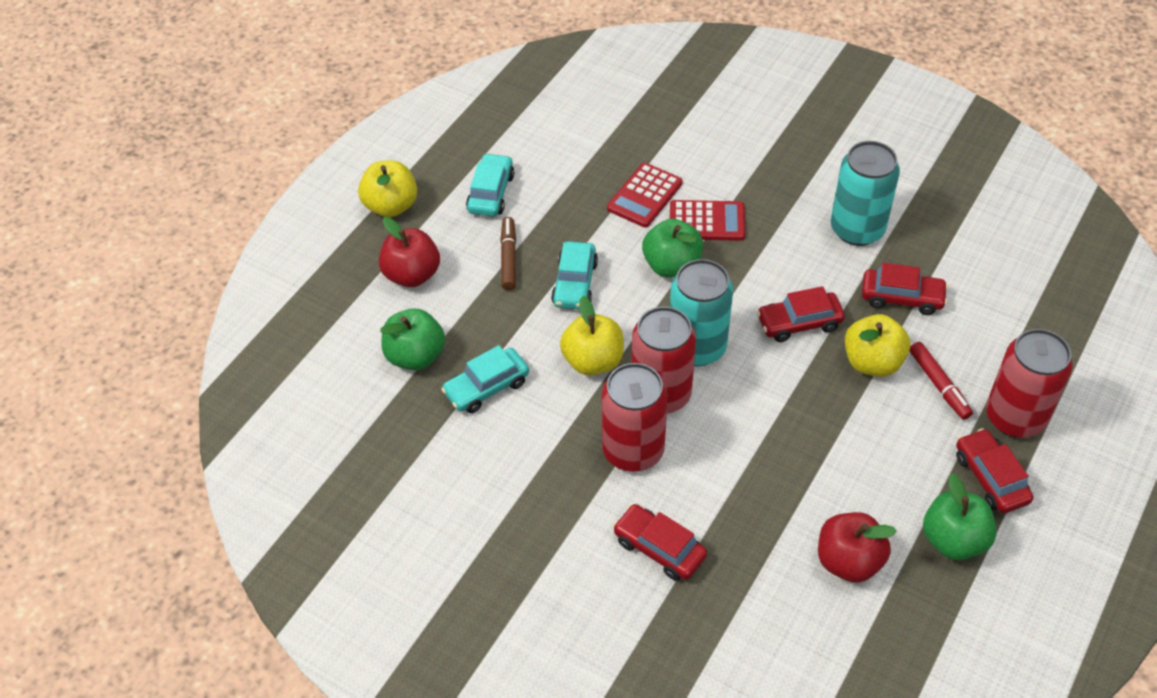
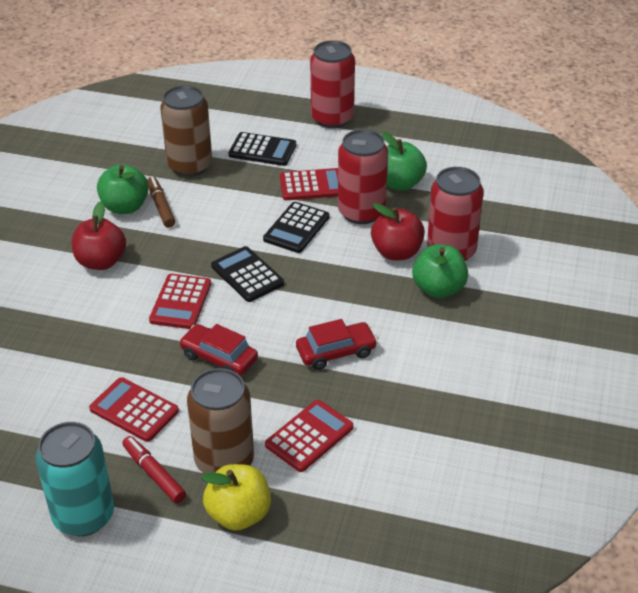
black calculator: 0 -> 3
brown can: 0 -> 2
red calculator: 2 -> 4
red car: 4 -> 2
turquoise can: 2 -> 1
turquoise car: 3 -> 0
yellow apple: 3 -> 1

